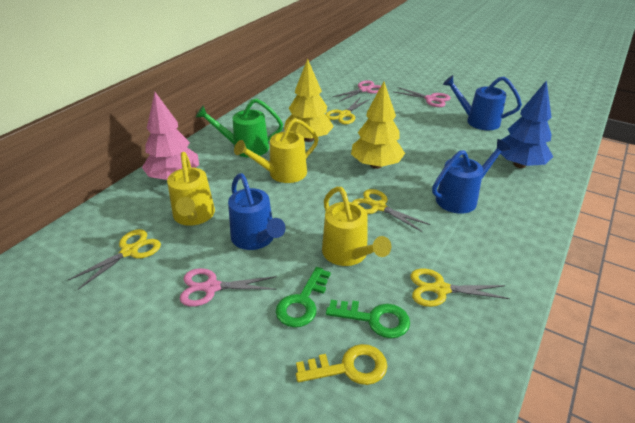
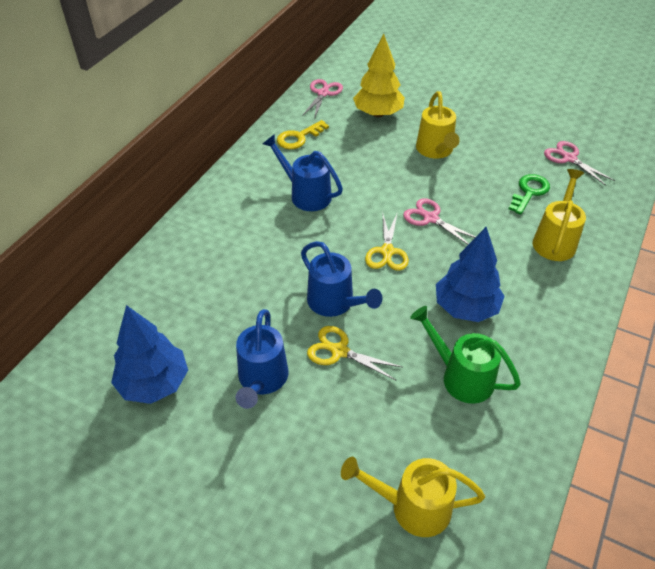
blue tree: 1 -> 2
green key: 2 -> 1
pink tree: 1 -> 0
yellow scissors: 4 -> 2
yellow tree: 2 -> 1

